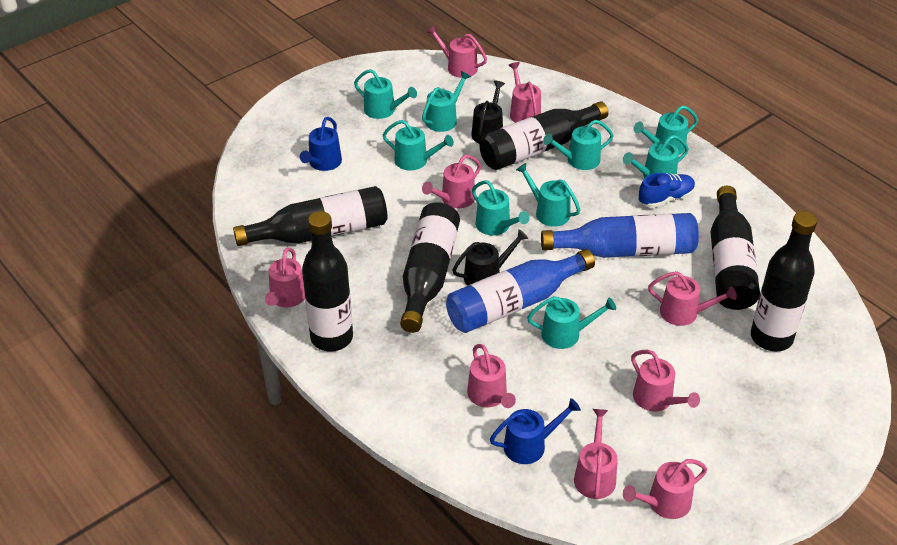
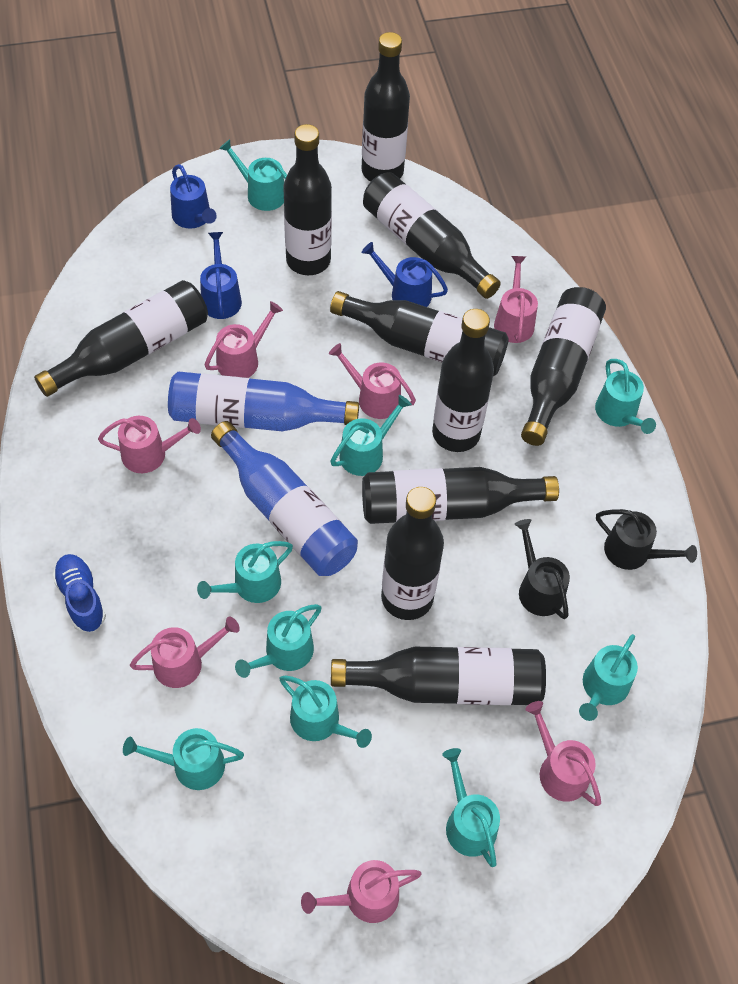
black bottle: 6 -> 10
blue watering can: 2 -> 3
pink watering can: 9 -> 7

